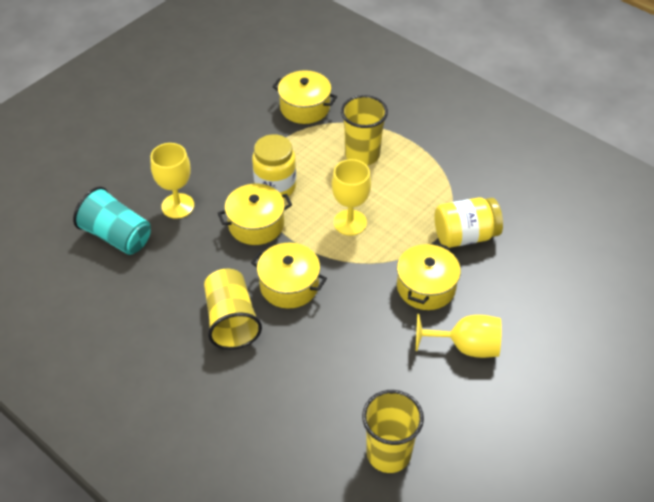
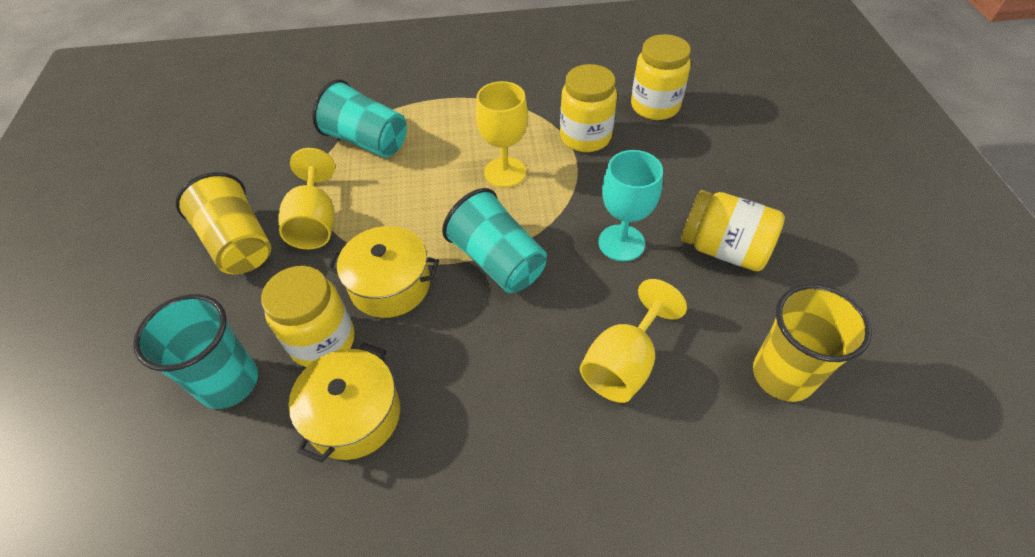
turquoise cup: 1 -> 3
turquoise goblet: 0 -> 1
yellow cup: 3 -> 2
yellow jar: 2 -> 4
yellow pot: 4 -> 2

